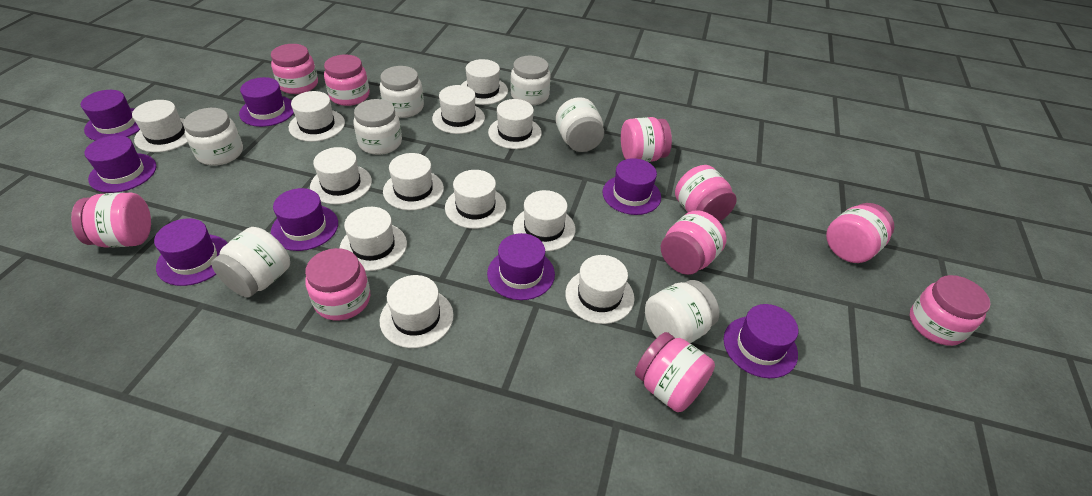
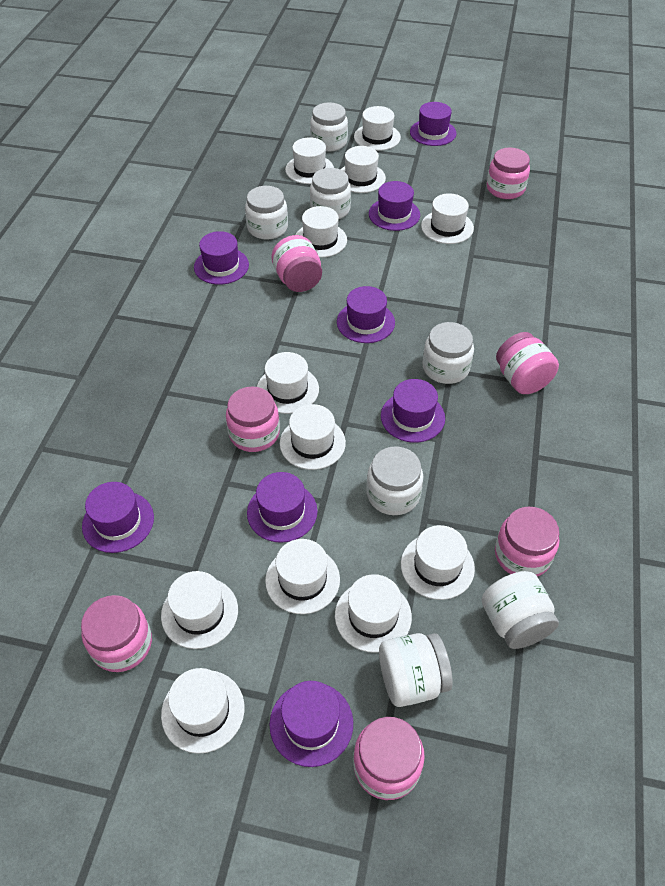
pink jar: 10 -> 7

